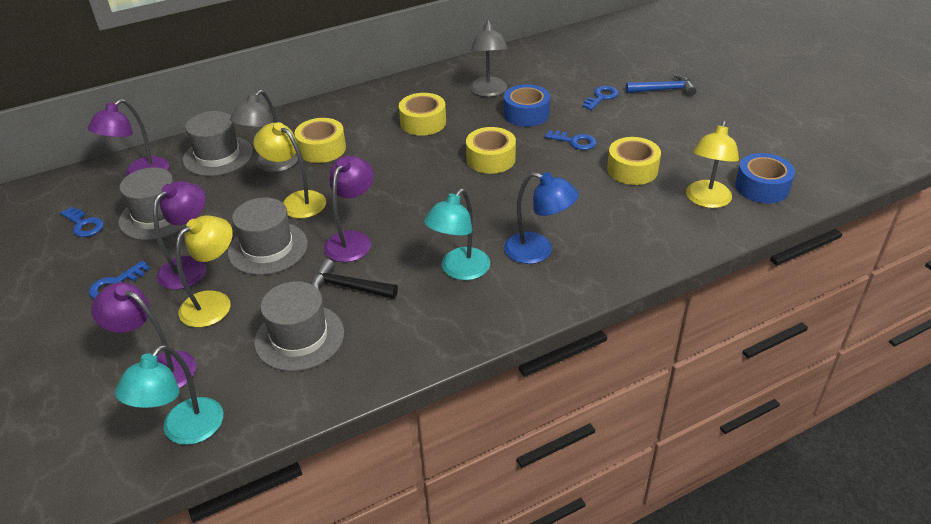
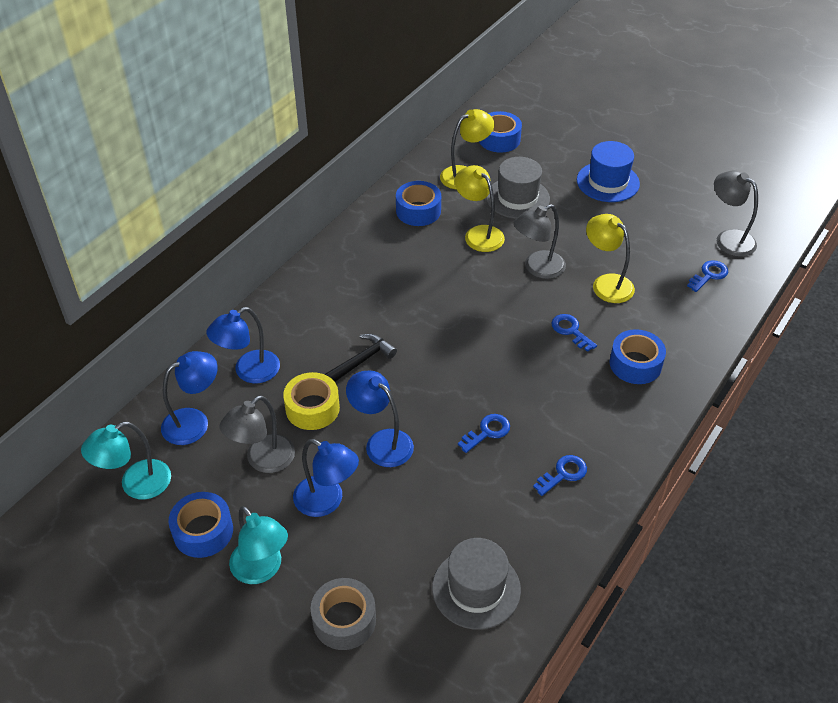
blue hammer: 1 -> 0
blue hat: 0 -> 1
blue lamp: 1 -> 4
blue tape: 2 -> 4
grey hat: 4 -> 2
grey lamp: 2 -> 3
grey tape: 0 -> 1
purple lamp: 4 -> 0
yellow tape: 4 -> 1

